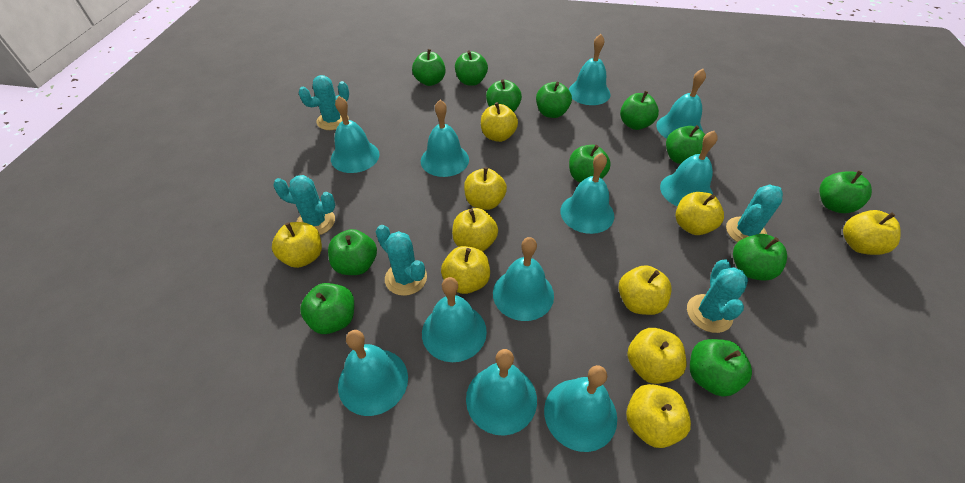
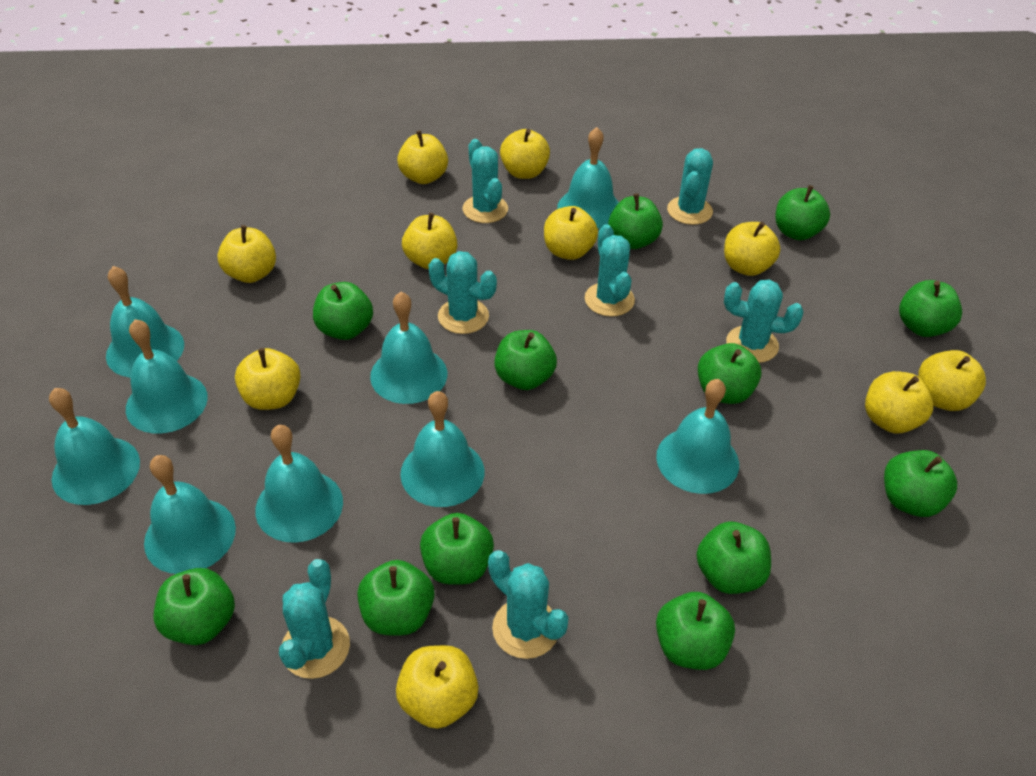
turquoise bell: 11 -> 9
turquoise cactus: 5 -> 7

